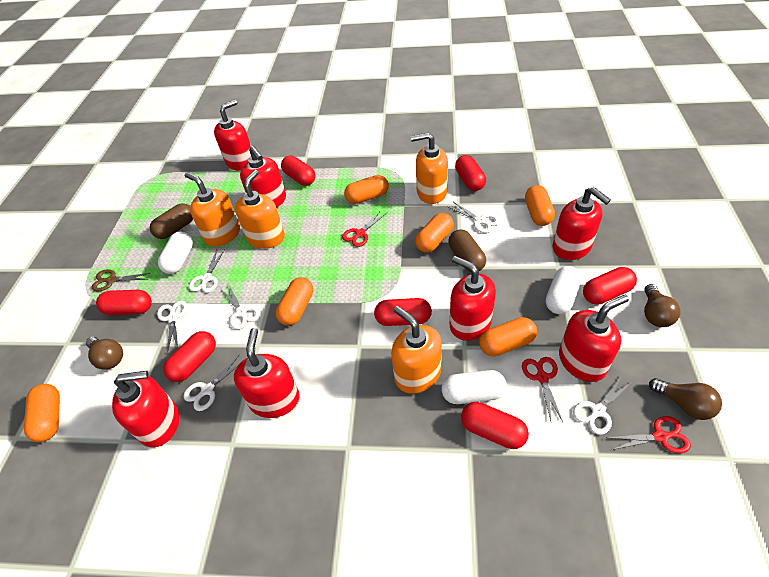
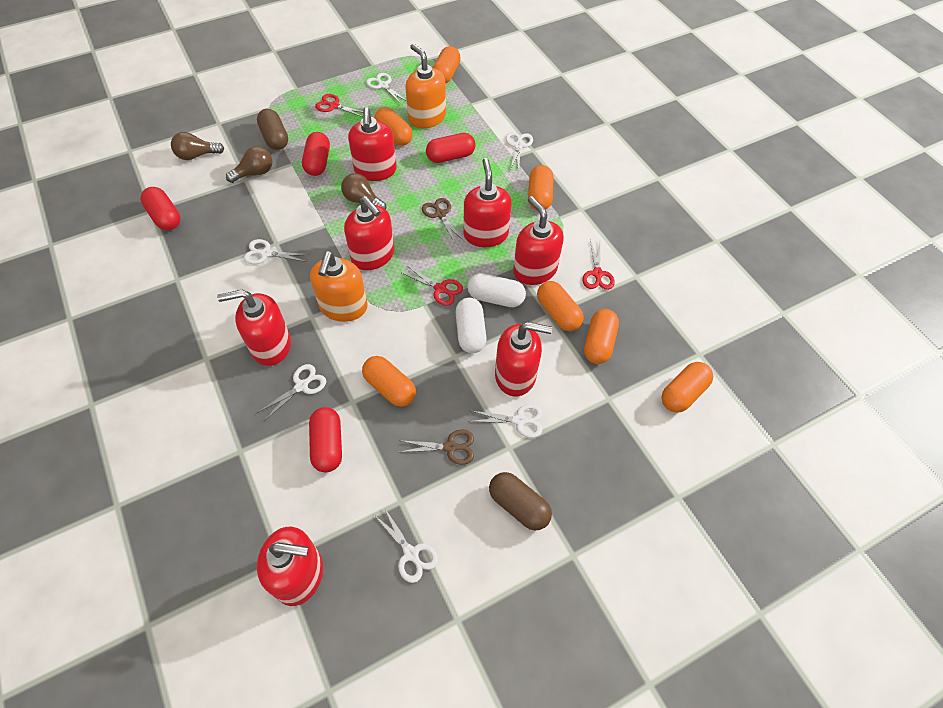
brown scissors: 1 -> 2
orange capsule: 6 -> 7
orange soap dispenser: 4 -> 2
red capsule: 7 -> 4
white capsule: 3 -> 2

